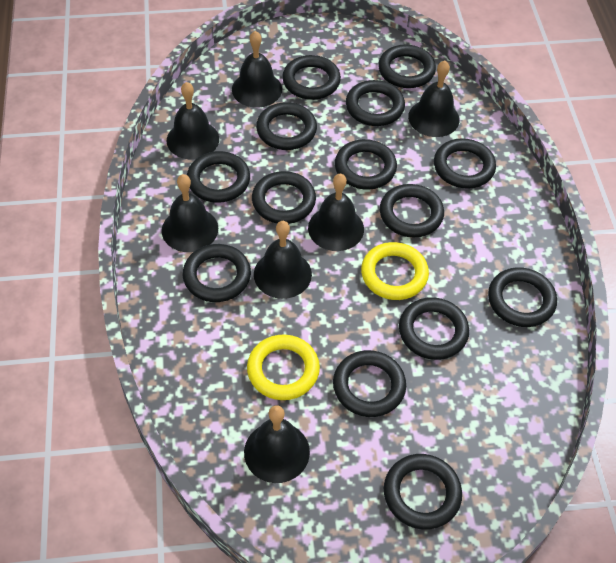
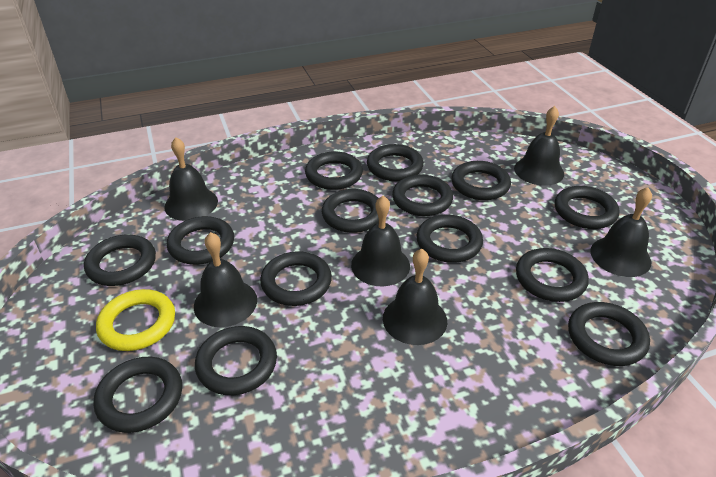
black bell: 7 -> 6
yellow ring: 2 -> 1

